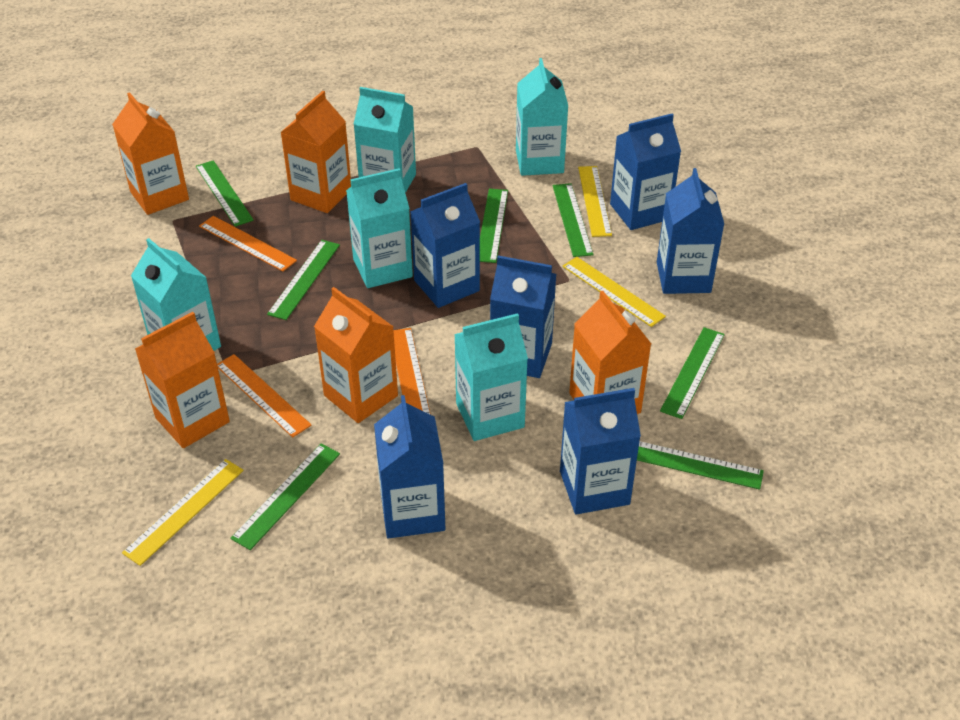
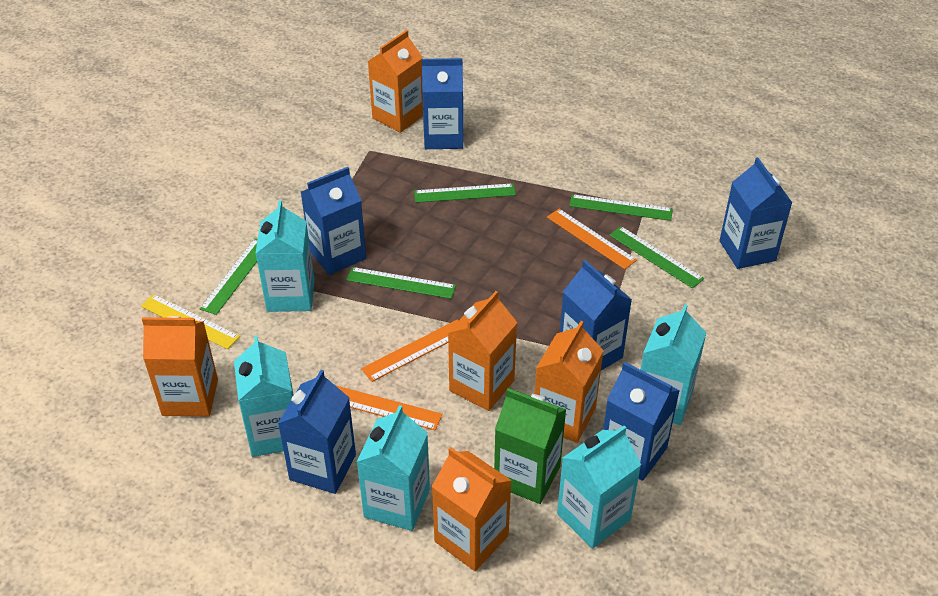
green carton: 0 -> 1
green ruler: 7 -> 5
yellow ruler: 3 -> 1

